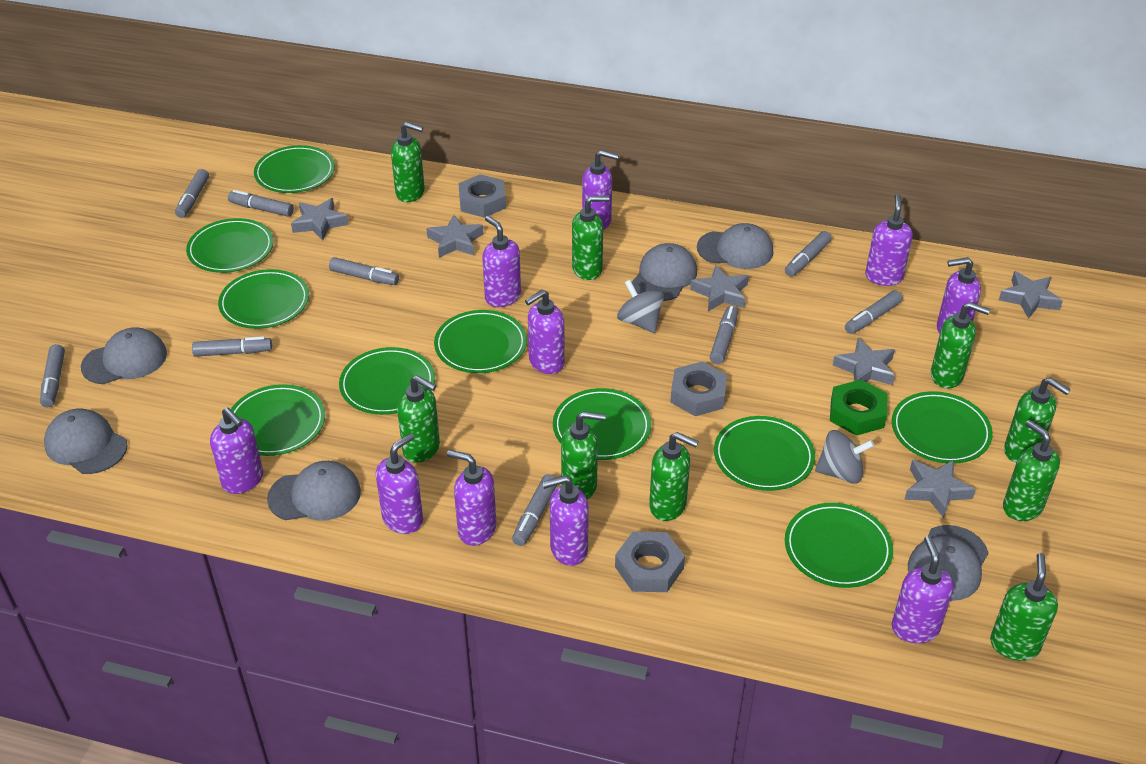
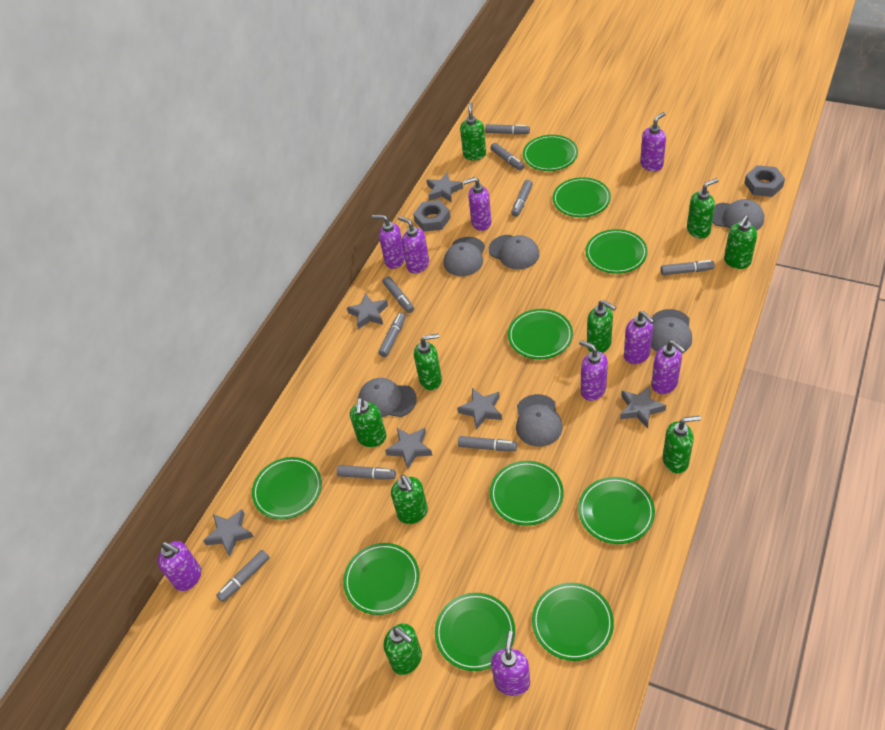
green nut: 1 -> 0
grey nut: 3 -> 2
grey spinning top: 2 -> 0
purple soap dispenser: 10 -> 9

